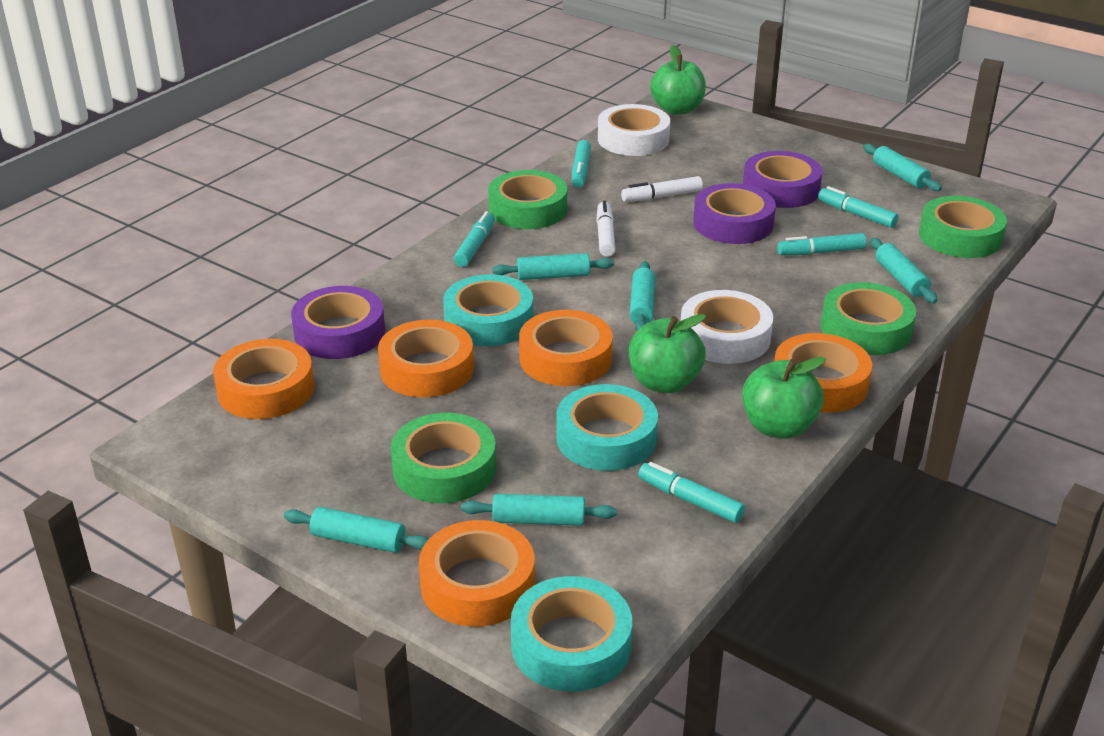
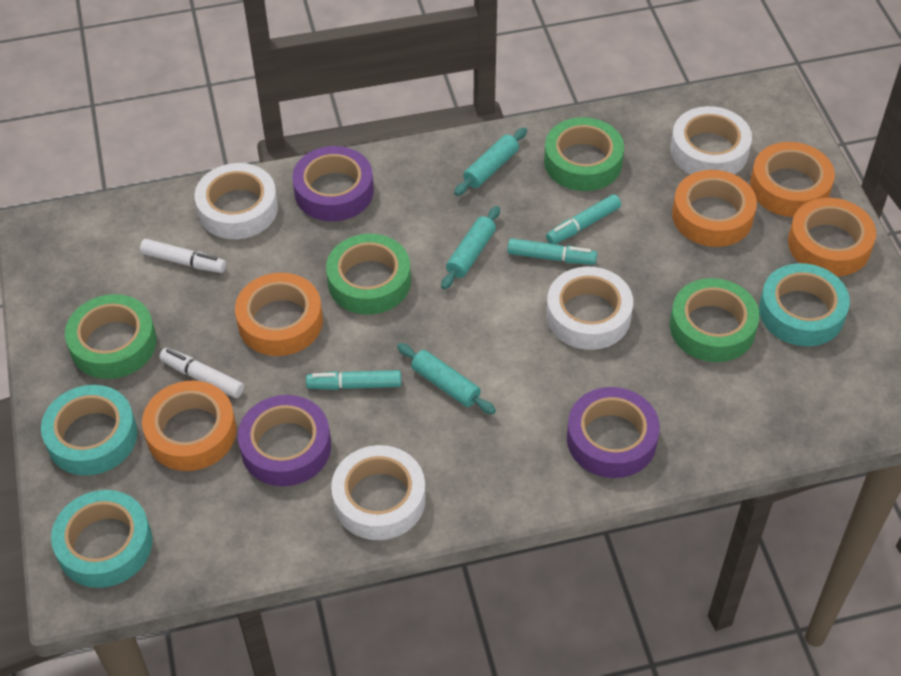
green apple: 3 -> 0
turquoise marker: 5 -> 3
turquoise rolling pin: 6 -> 3
white tape: 2 -> 4

